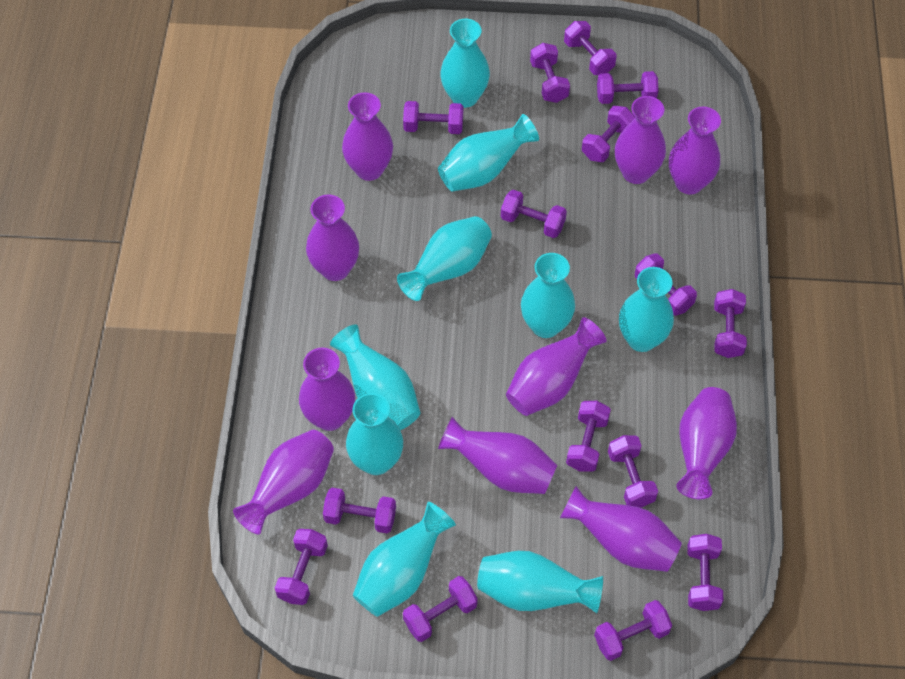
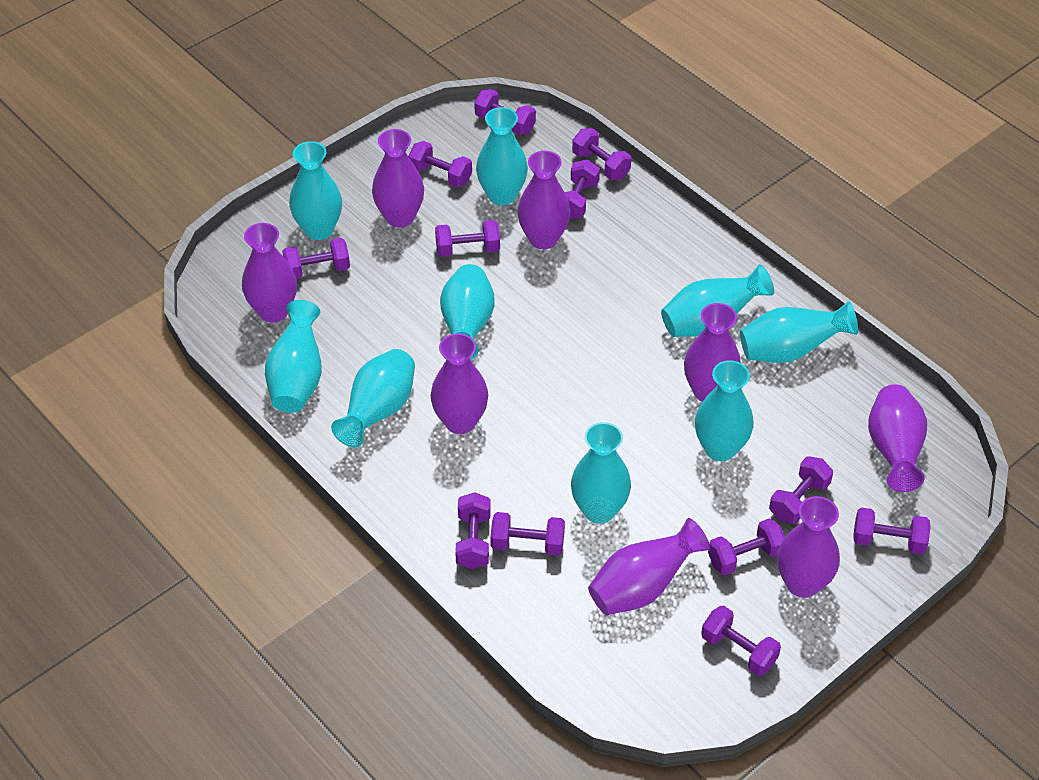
purple dumbbell: 15 -> 12
purple vase: 10 -> 8

